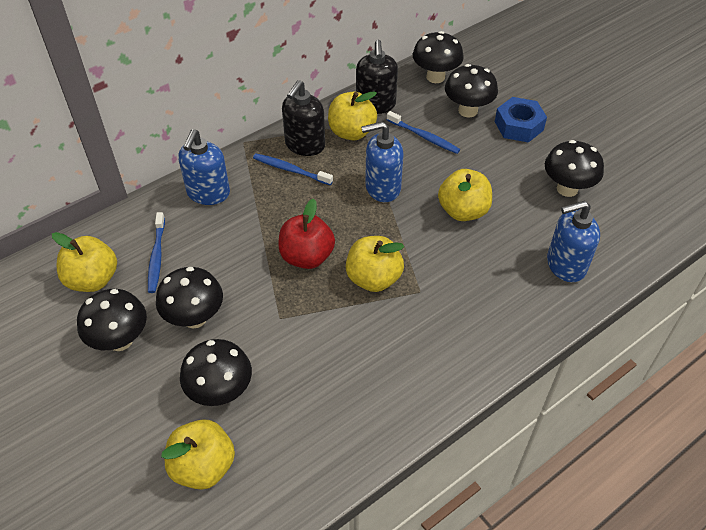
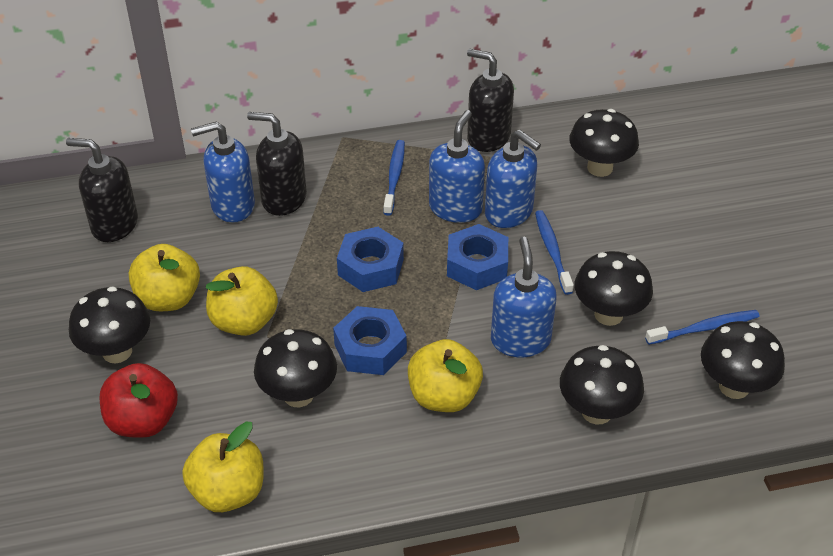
black soap dispenser: 2 -> 3
blue nut: 1 -> 3
blue soap dispenser: 3 -> 4
yellow apple: 5 -> 4

